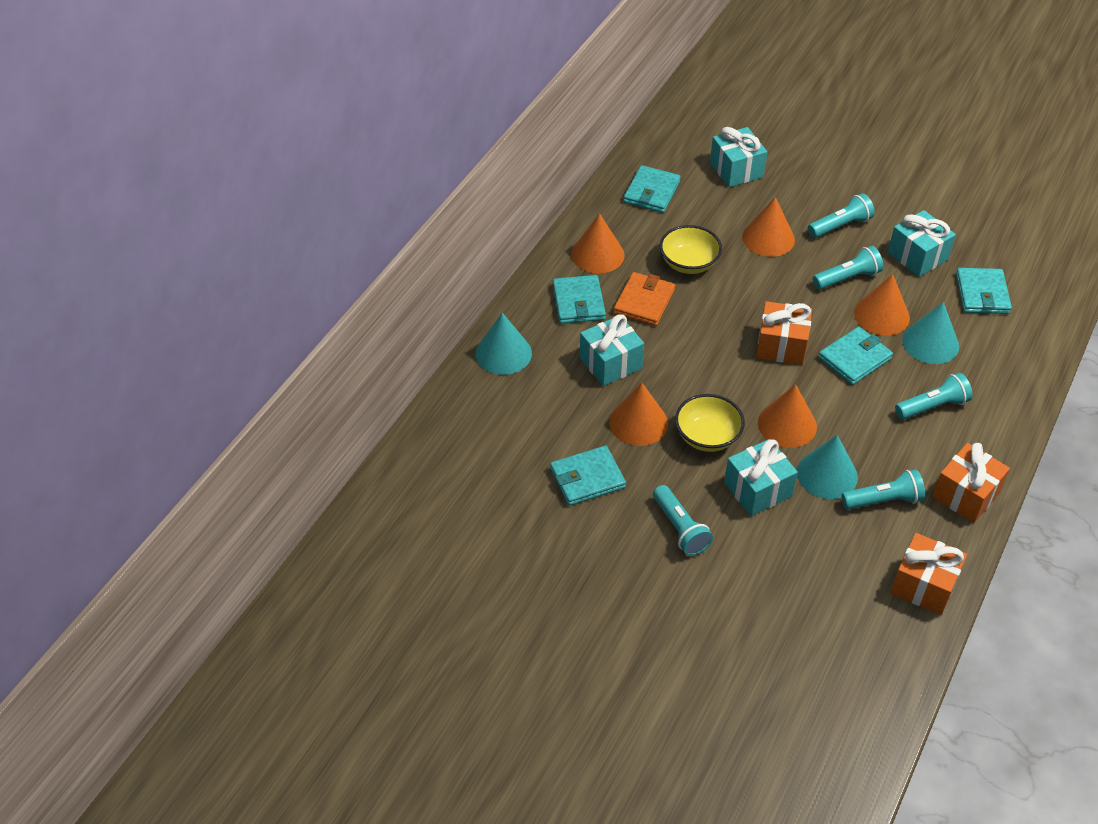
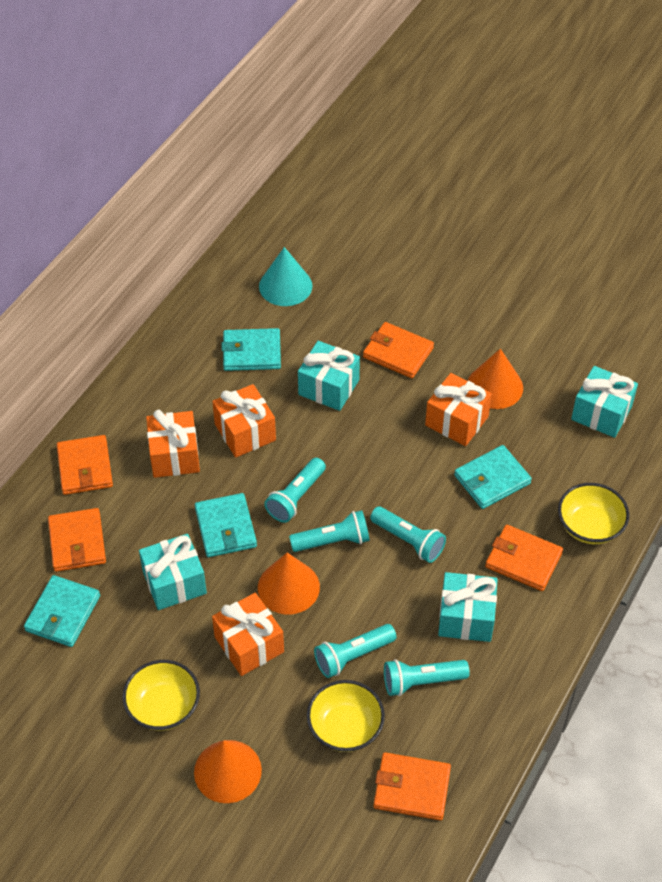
orange cone: 5 -> 3
orange gift: 3 -> 4
orange wallet: 1 -> 5
turquoise cone: 3 -> 1
turquoise wallet: 5 -> 4
yellow bowl: 2 -> 3

